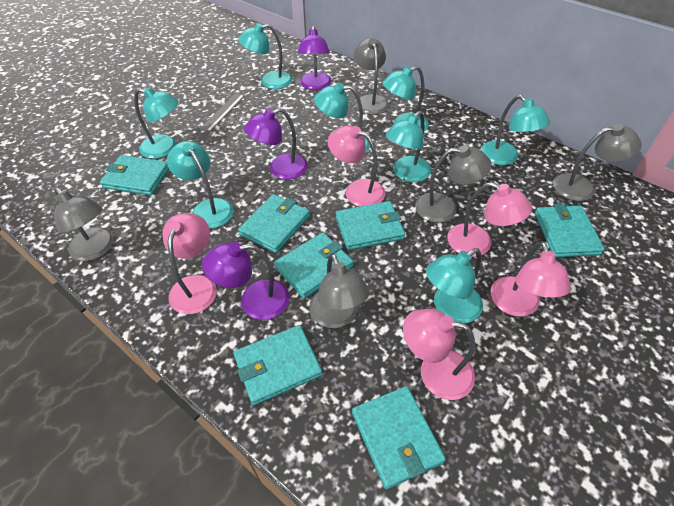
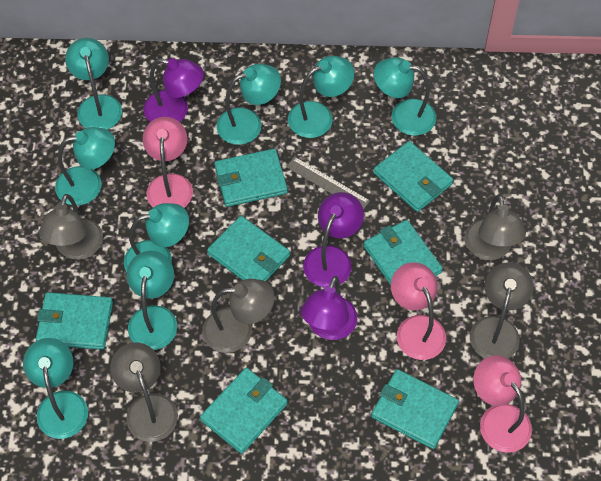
pink lamp: 5 -> 3

